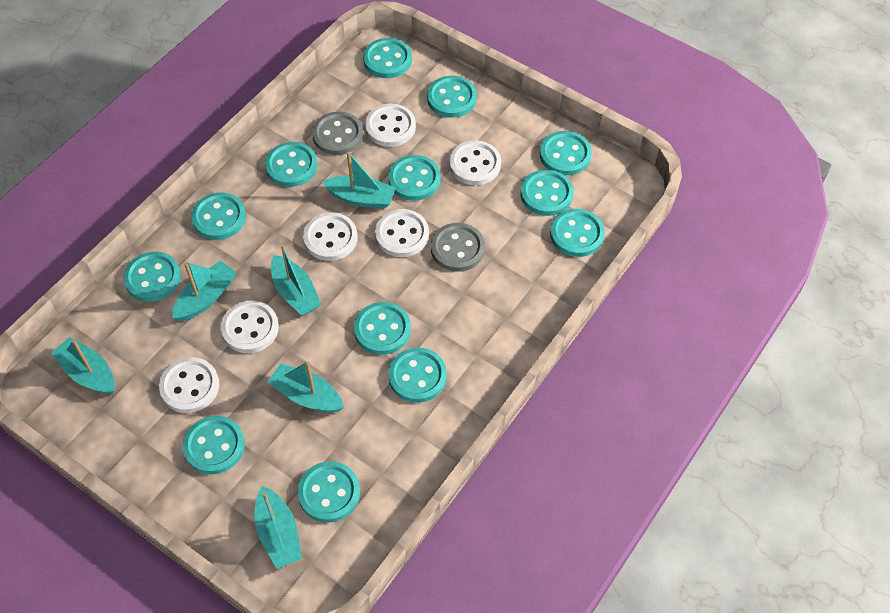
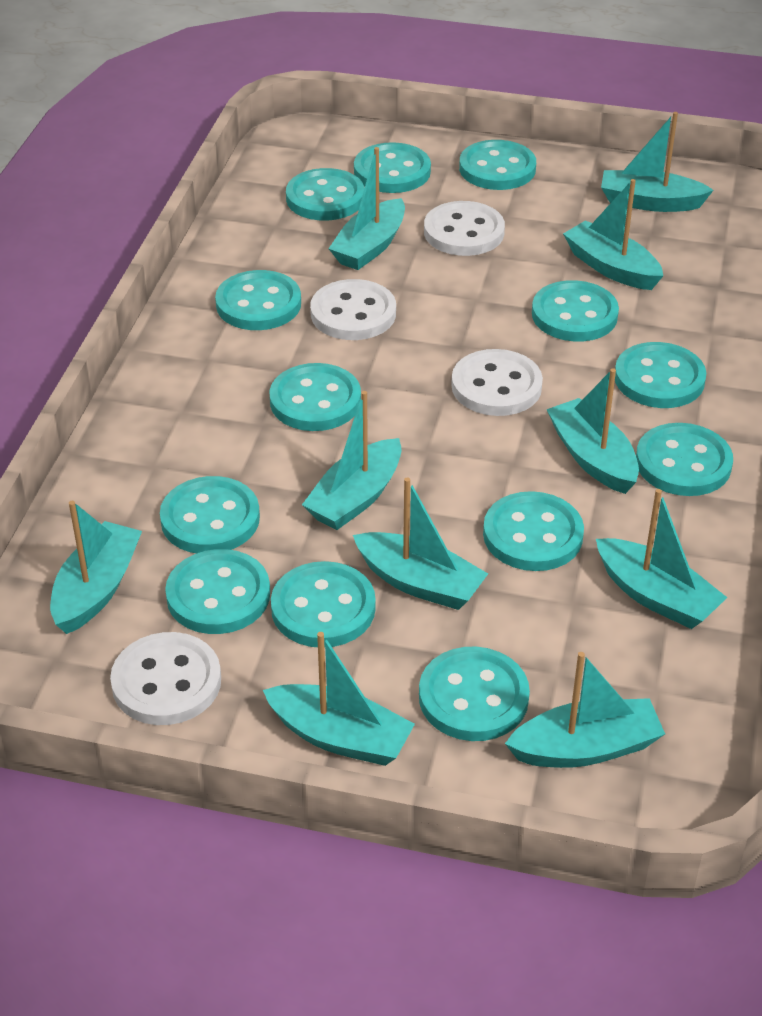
grey button: 2 -> 0
turquoise boat: 6 -> 10
white button: 6 -> 4

